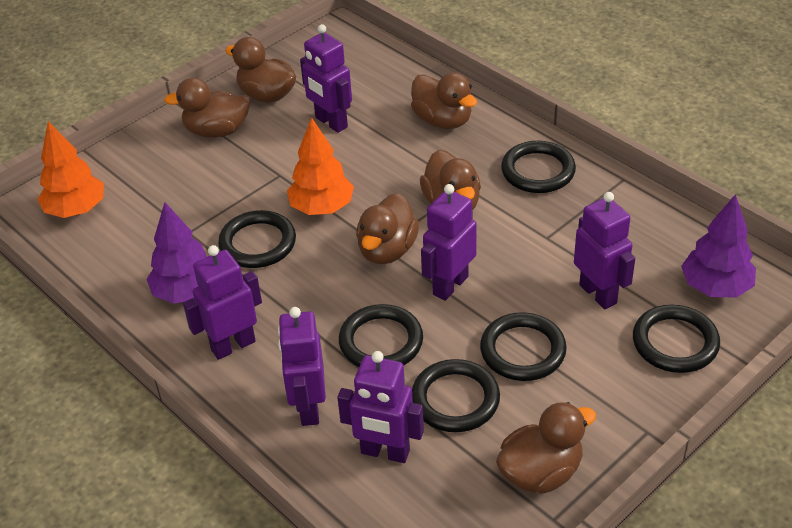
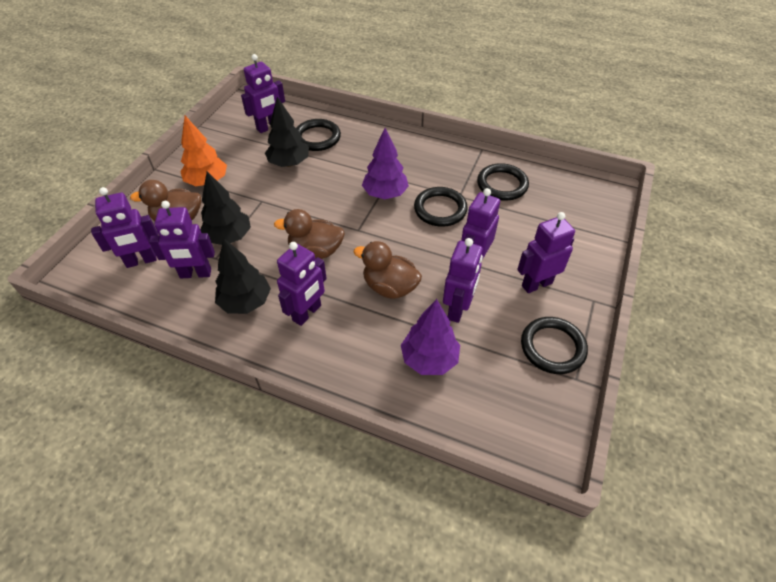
black ring: 6 -> 4
black tree: 0 -> 3
brown duck: 6 -> 3
orange tree: 2 -> 1
purple robot: 6 -> 7

